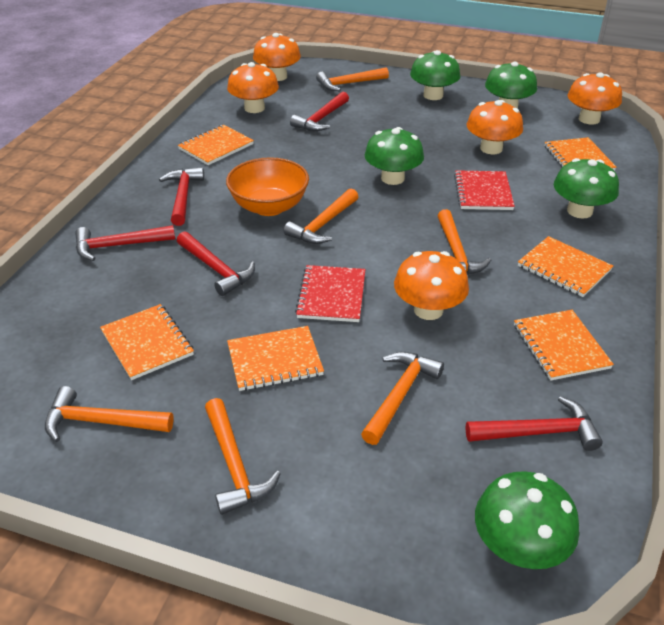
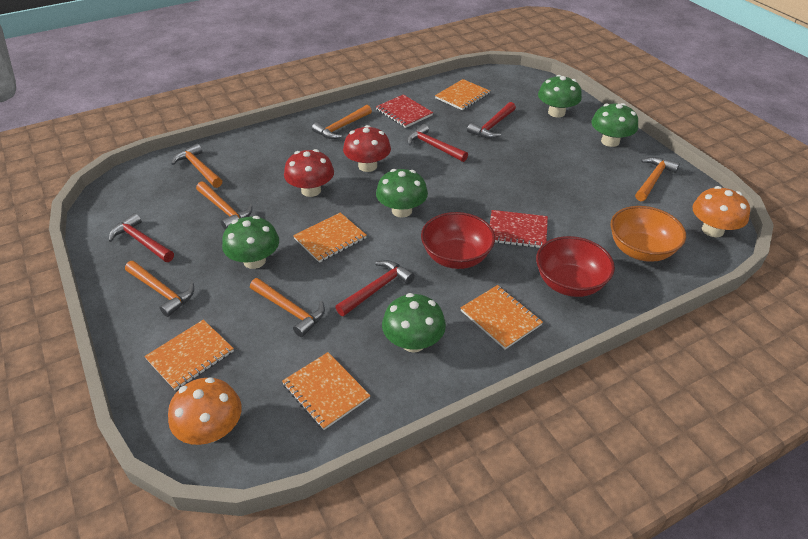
orange mushroom: 5 -> 2
orange notebook: 6 -> 5
red bowl: 0 -> 2
red hammer: 5 -> 4
red mushroom: 0 -> 2

